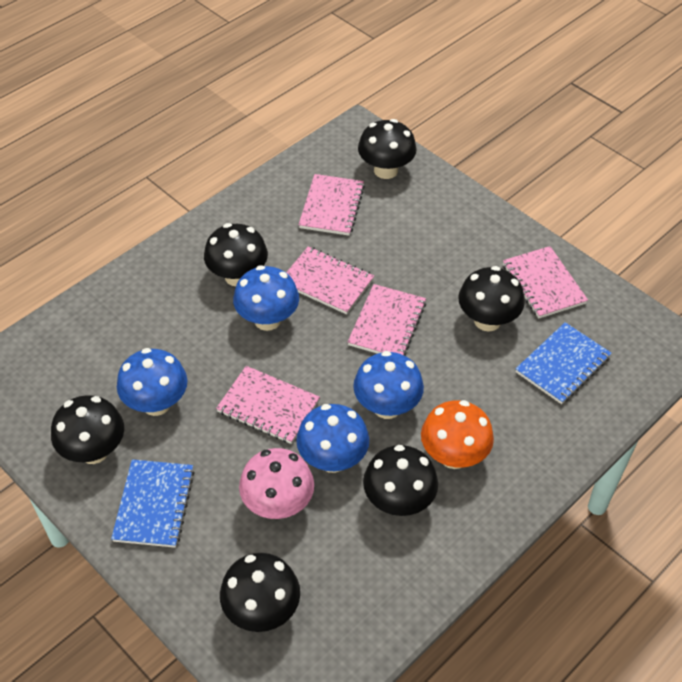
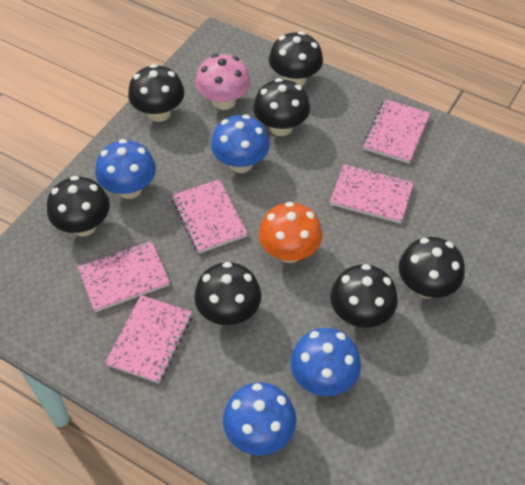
black mushroom: 6 -> 7
blue notebook: 2 -> 0

